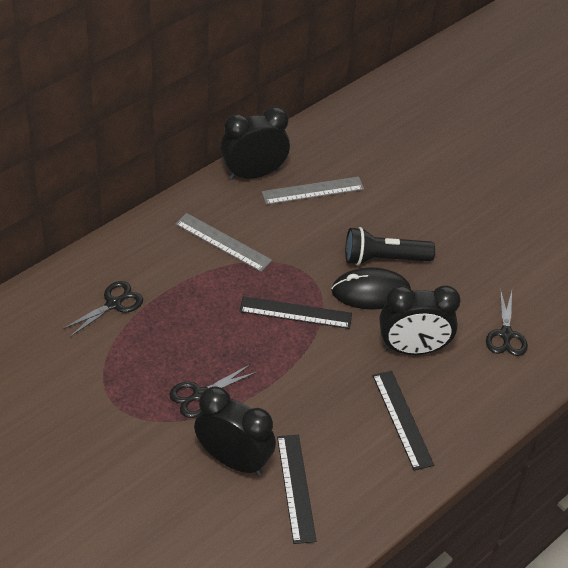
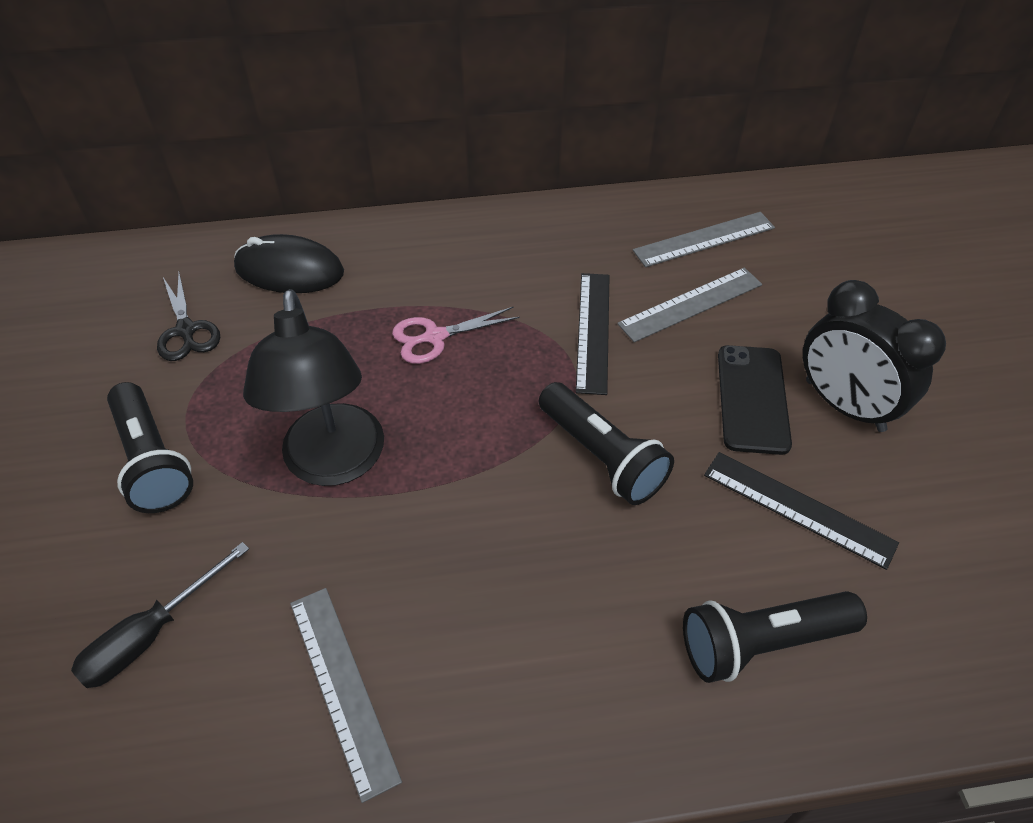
black clock: 3 -> 1
black flashlight: 1 -> 3
black lamp: 0 -> 1
black phone: 0 -> 1
black ruler: 3 -> 2
black scissors: 3 -> 1
black screwdriver: 0 -> 1
grey ruler: 2 -> 3
pink scissors: 0 -> 1

